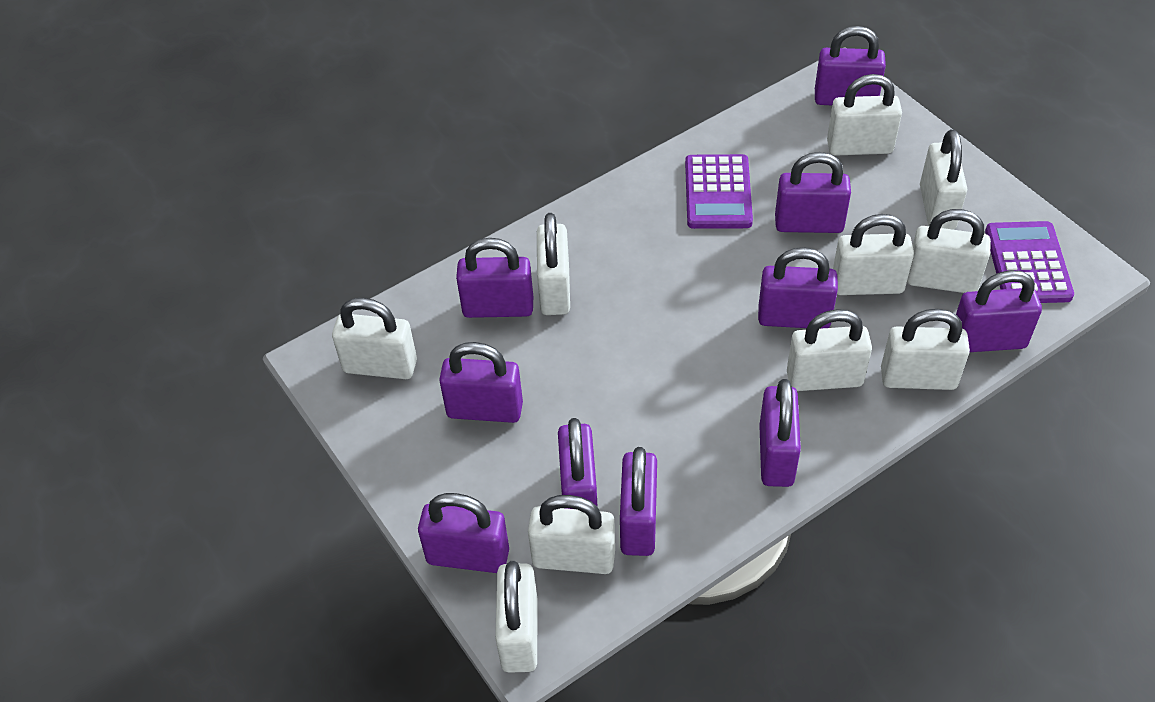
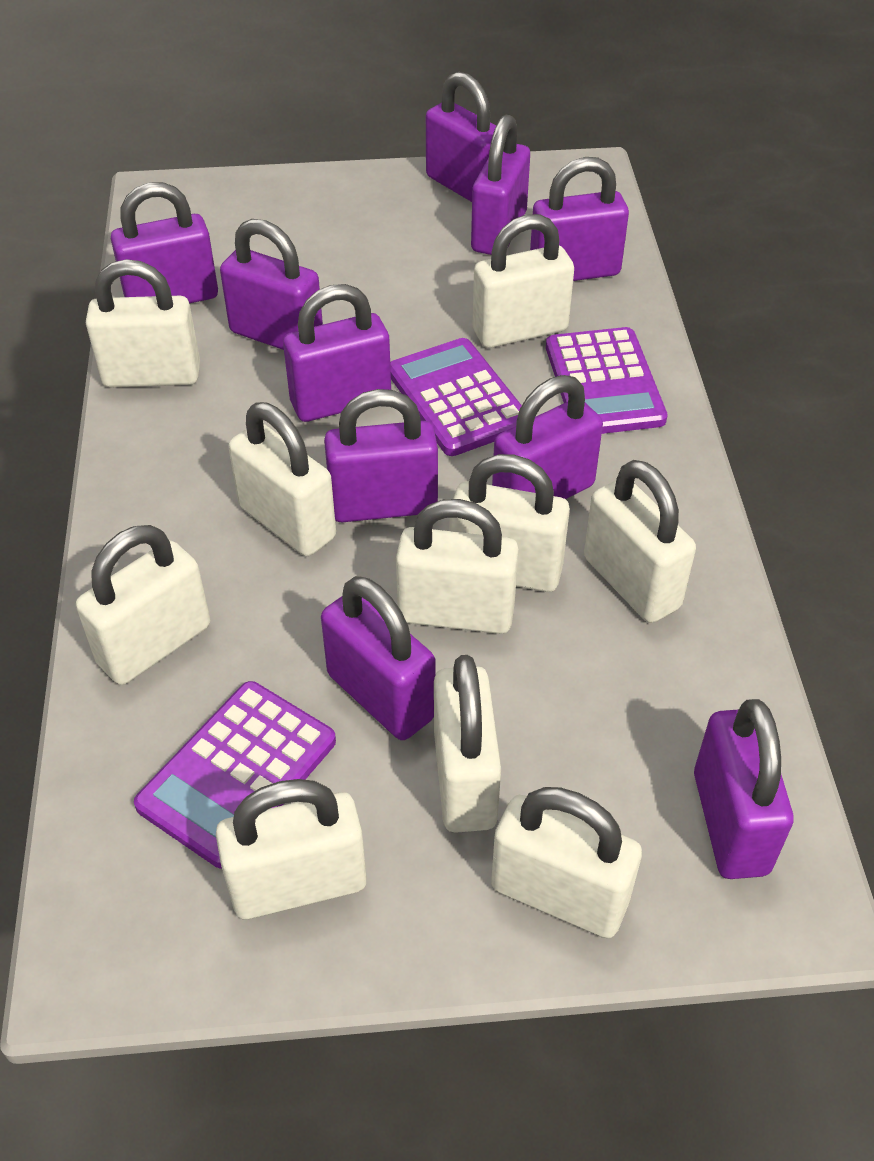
purple calculator: 2 -> 3

